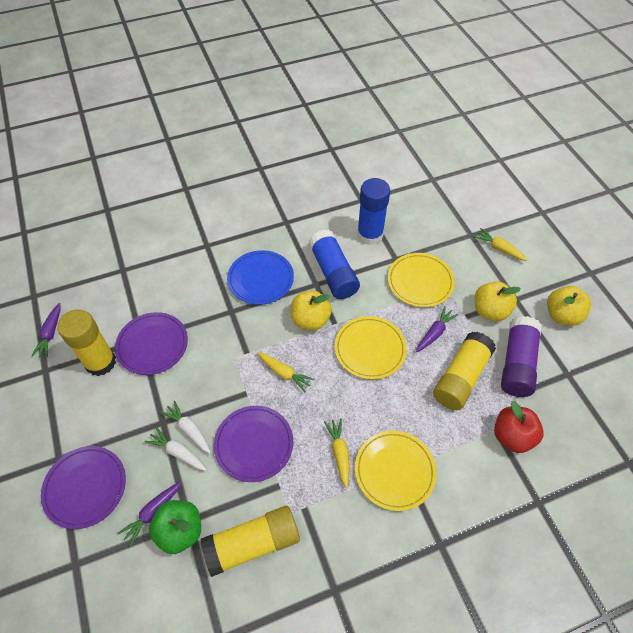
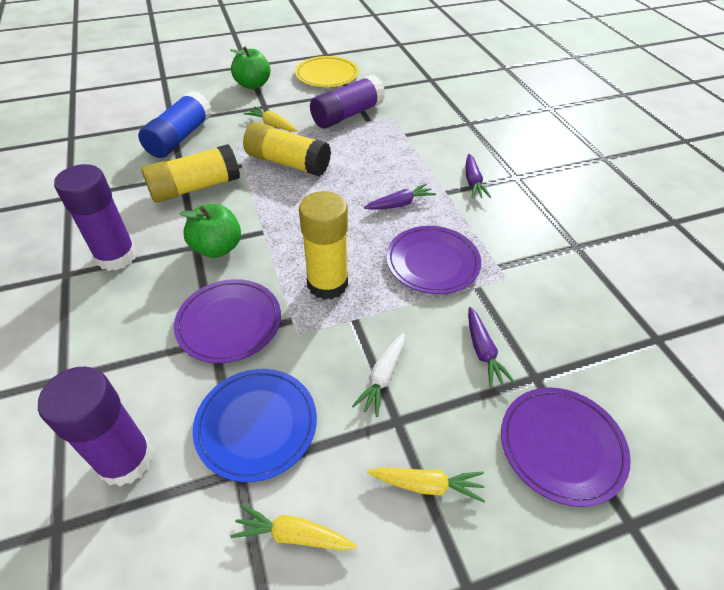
blue glue stick: 2 -> 1
green apple: 1 -> 2
purple glue stick: 1 -> 3
red apple: 1 -> 0
white carrot: 2 -> 1
yellow apple: 3 -> 0
yellow plate: 3 -> 1

